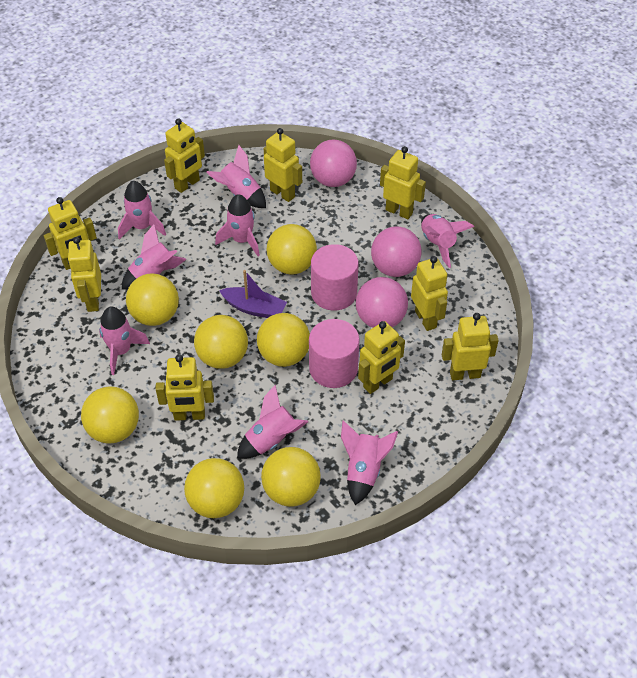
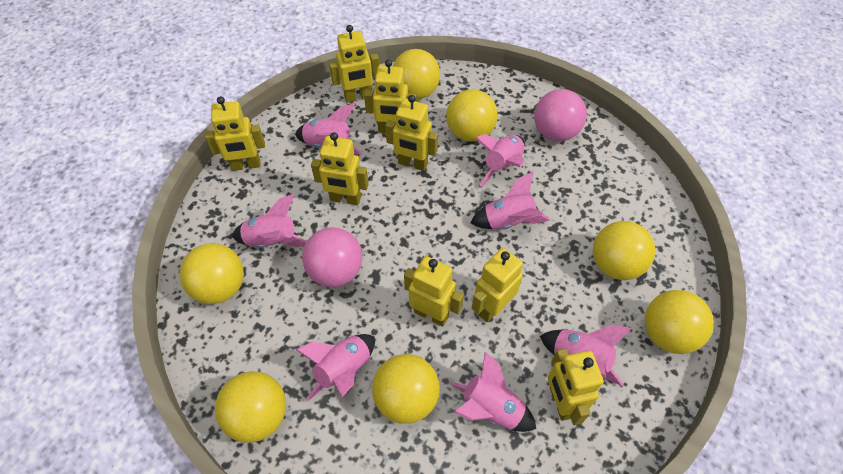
pink ball: 3 -> 2
pink cylinder: 2 -> 0
pink rocket: 8 -> 7
purple boat: 1 -> 0
yellow robot: 9 -> 8

